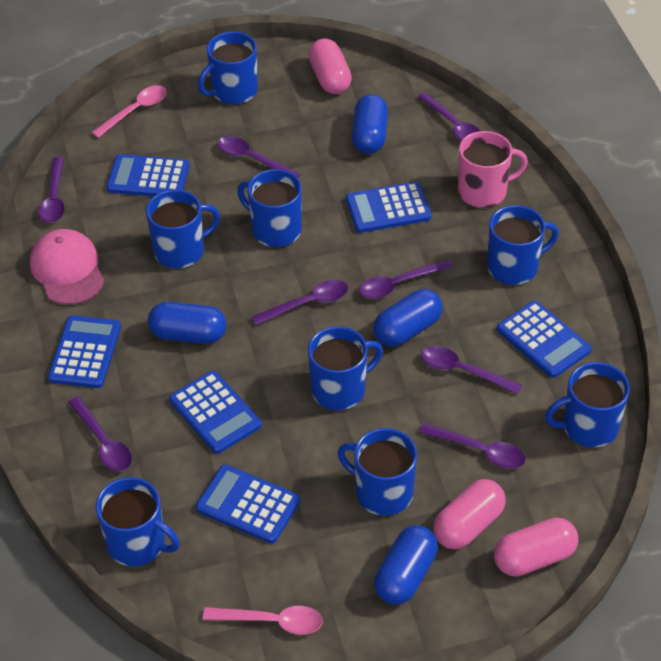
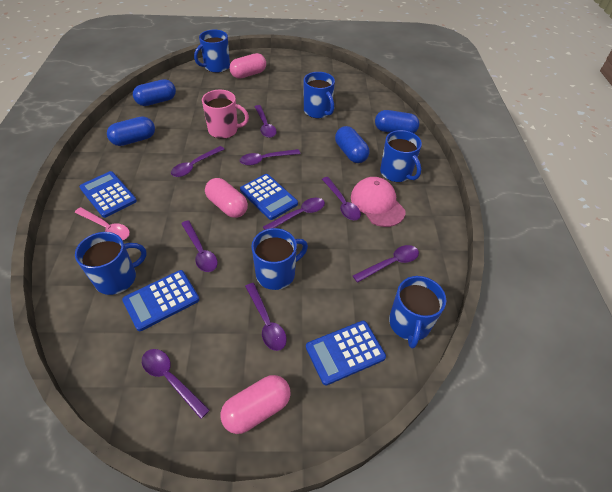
blue calculator: 6 -> 4
blue mug: 8 -> 6
pink spoon: 2 -> 1
purple spoon: 8 -> 9

